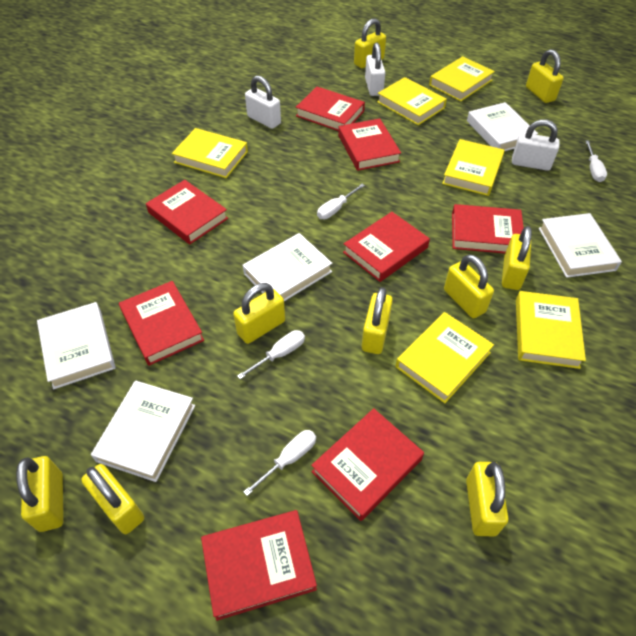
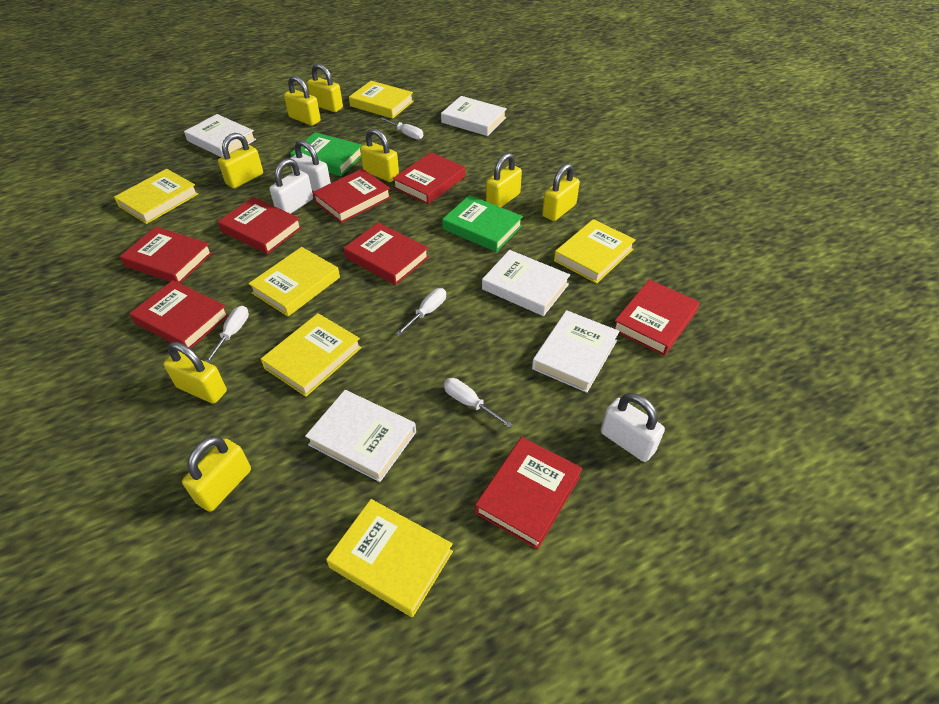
green book: 0 -> 2
yellow padlock: 9 -> 8

